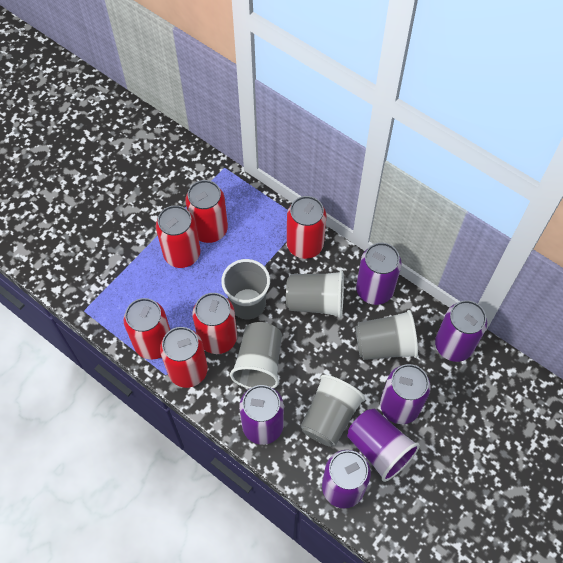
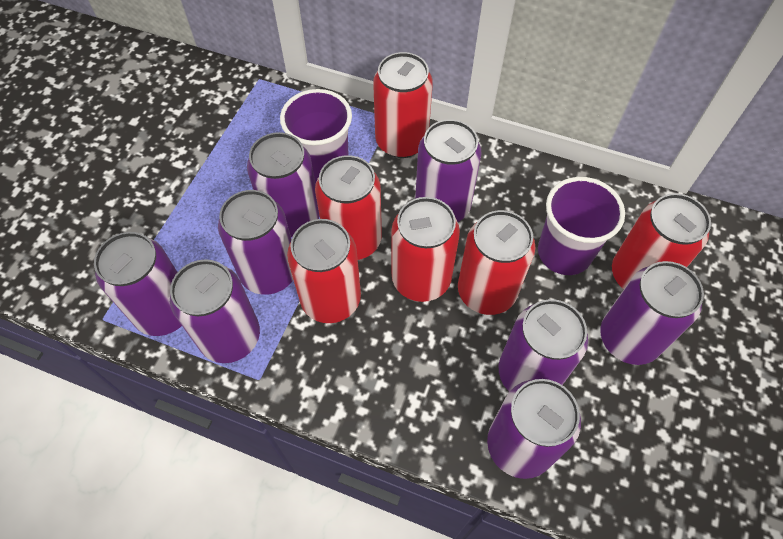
grey cup: 5 -> 0
purple can: 5 -> 8
purple cup: 1 -> 2

